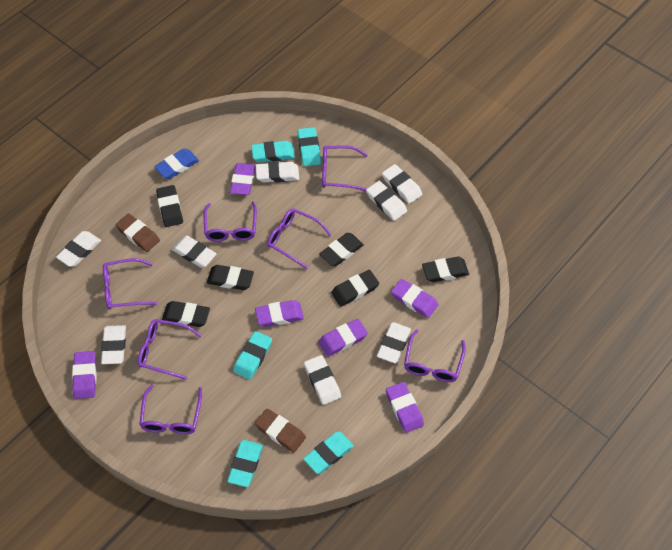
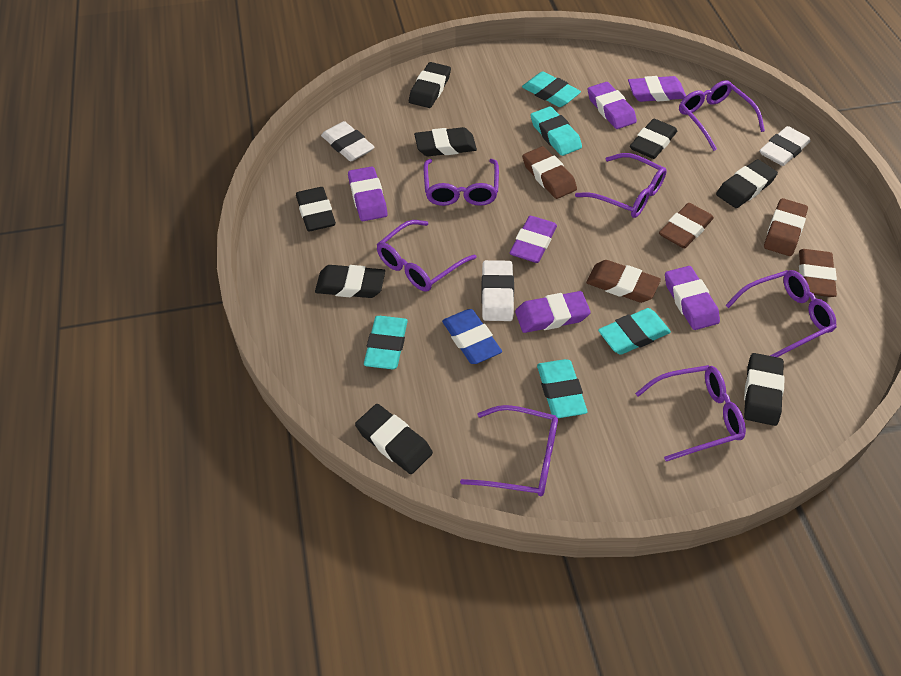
black eraser: 6 -> 8
brown eraser: 2 -> 5
white eraser: 8 -> 3

